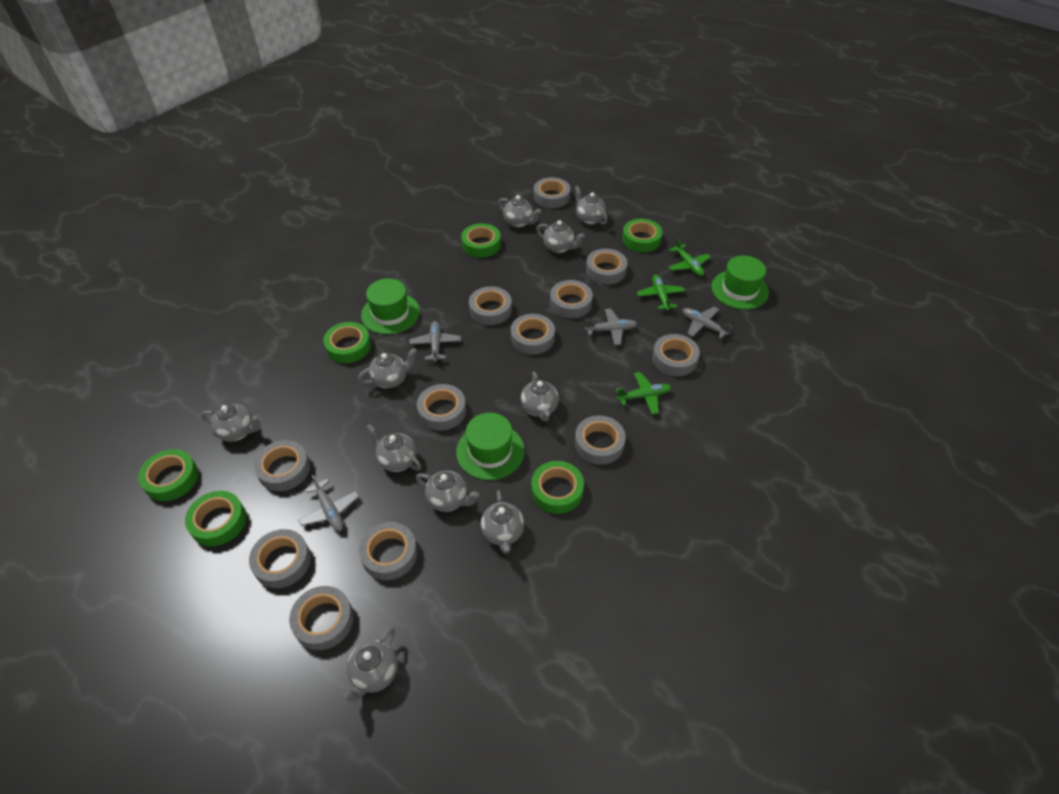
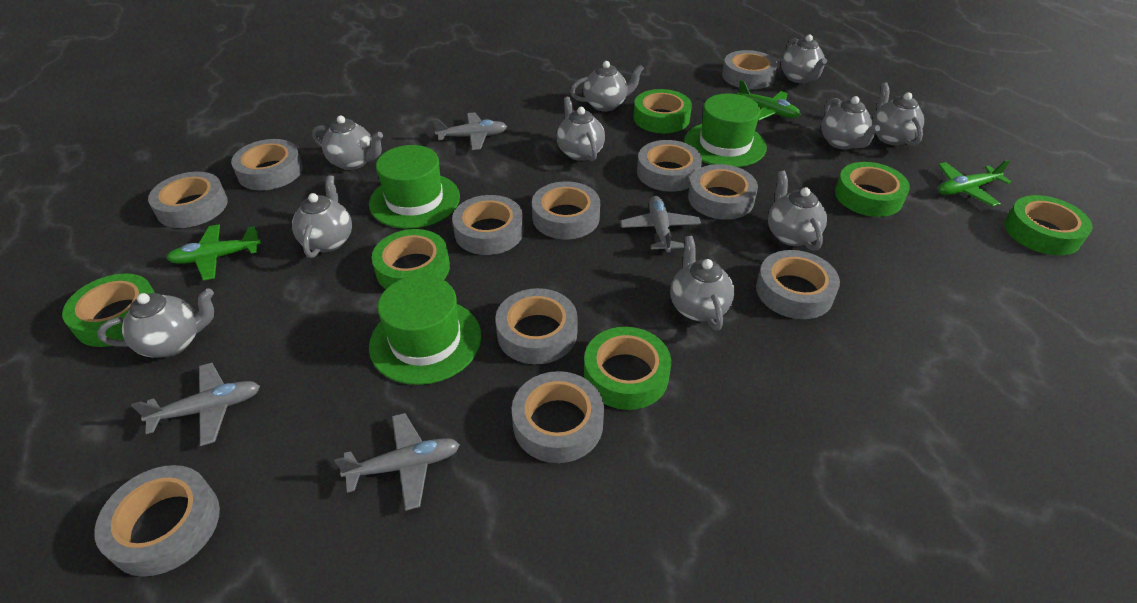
grey tape: 12 -> 11

